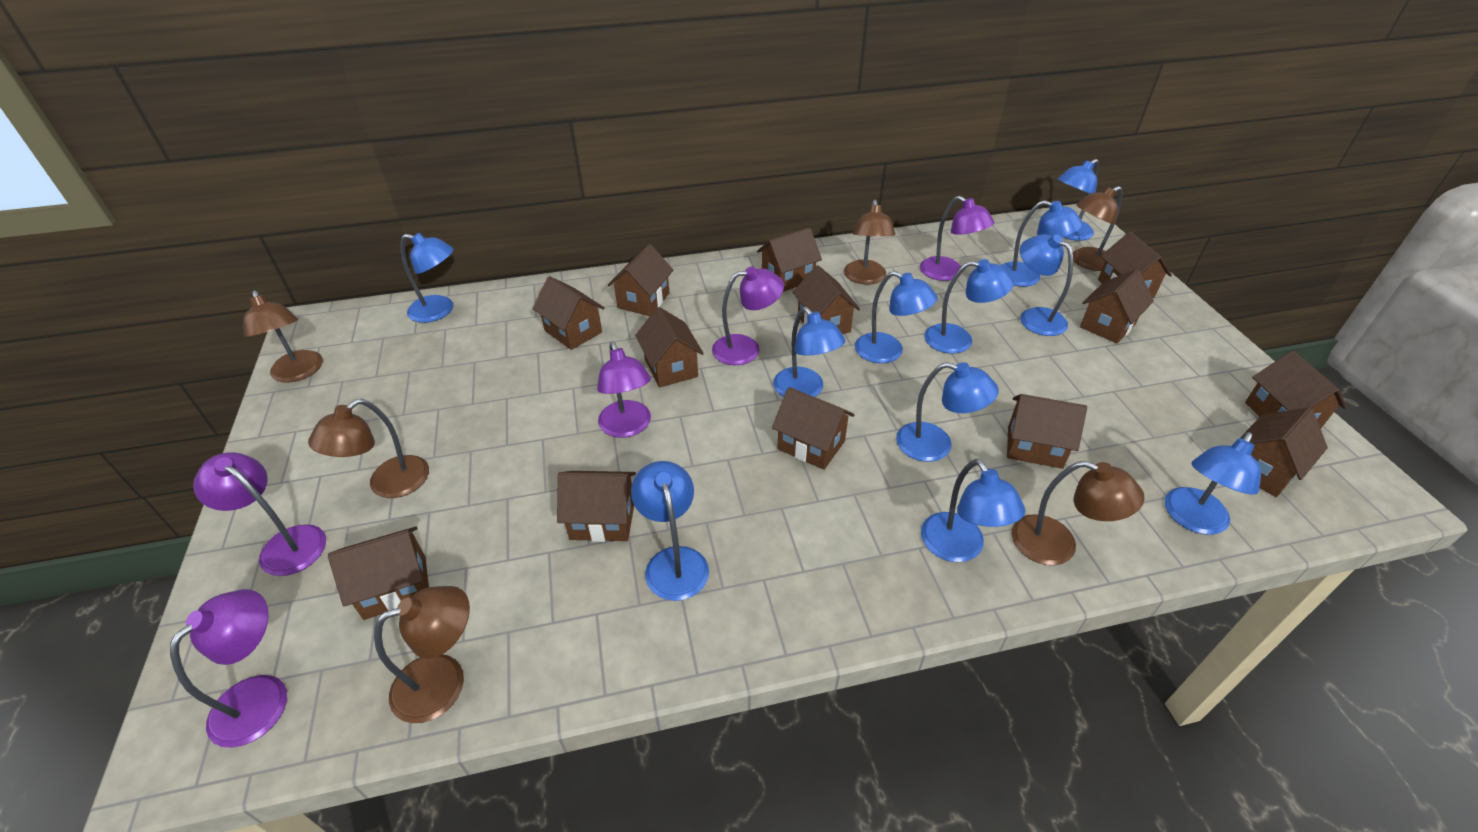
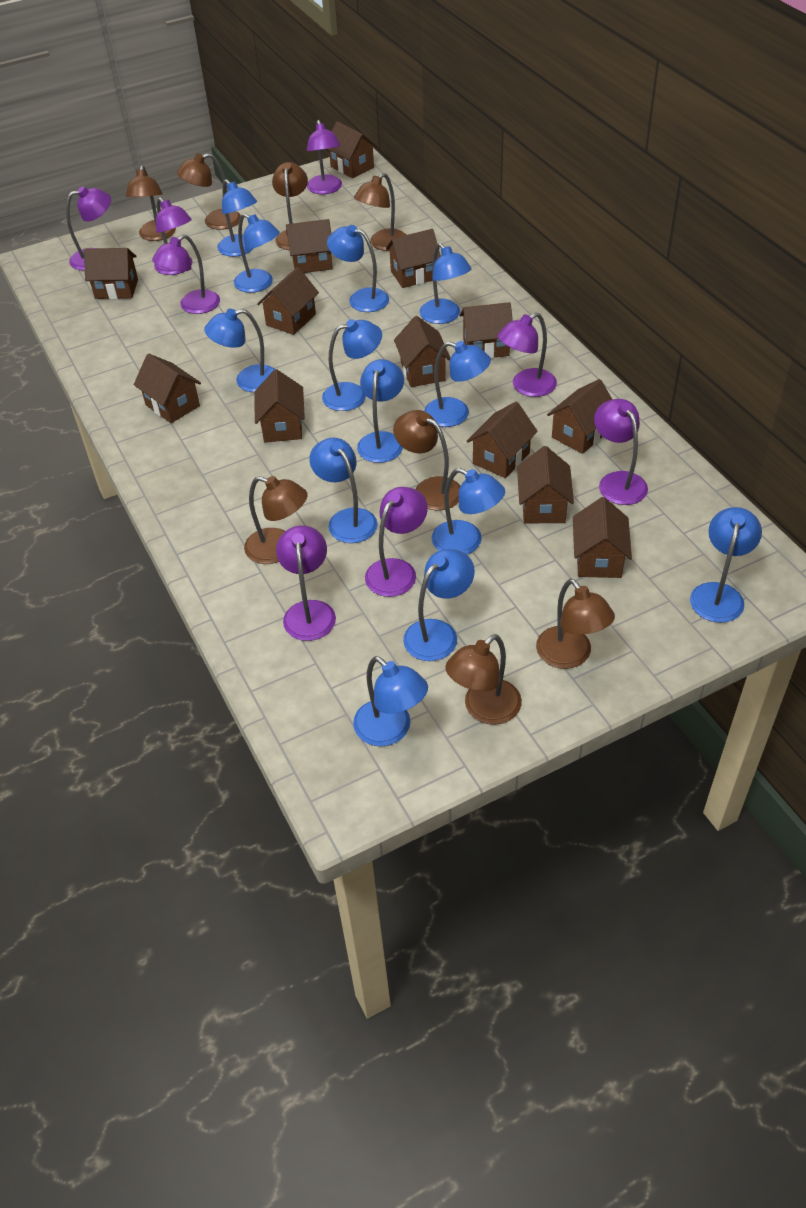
blue lamp: 11 -> 13
brown lamp: 6 -> 8
purple lamp: 5 -> 8

